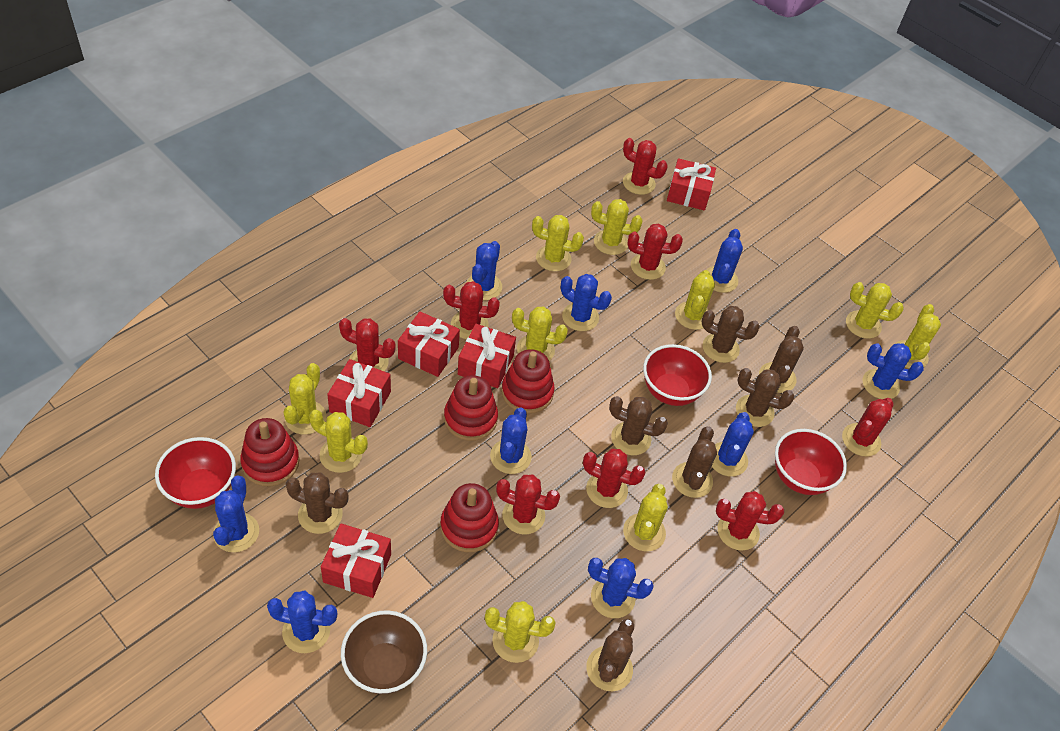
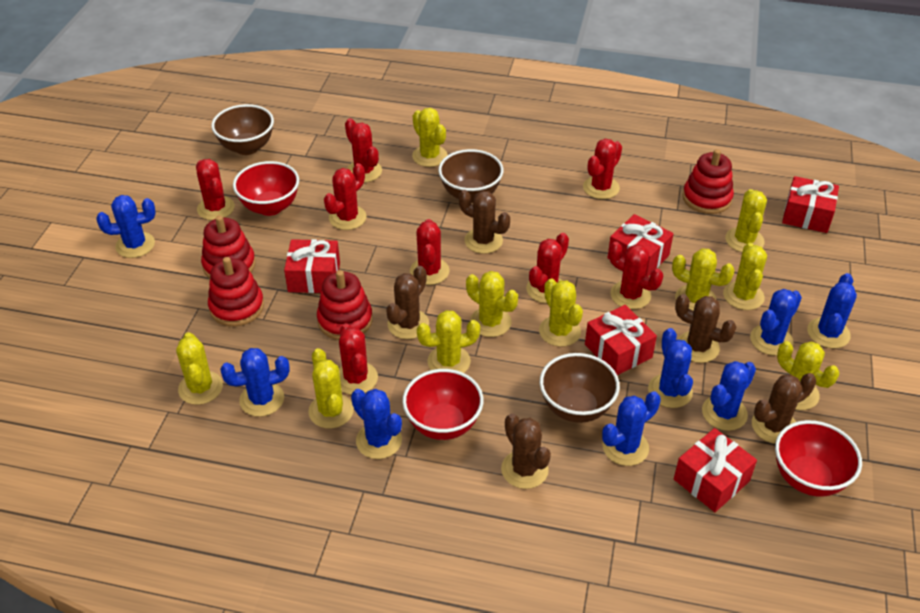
blue cactus: 9 -> 8
brown bowl: 1 -> 3
brown cactus: 7 -> 5

